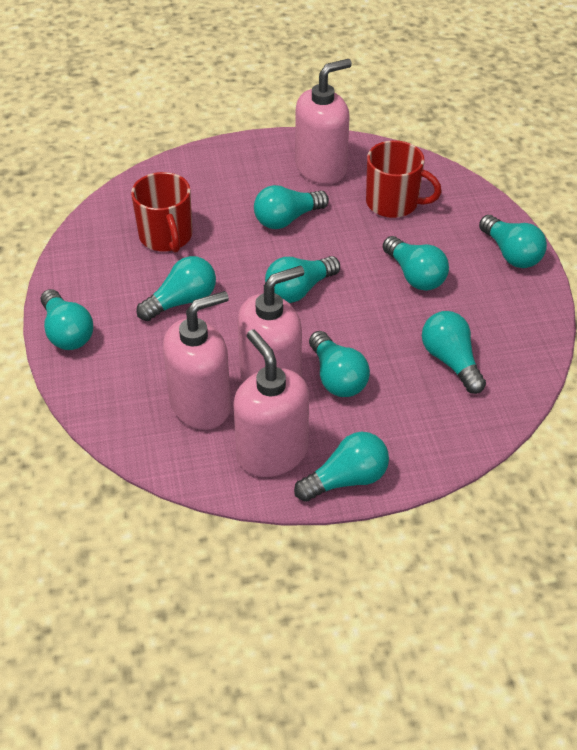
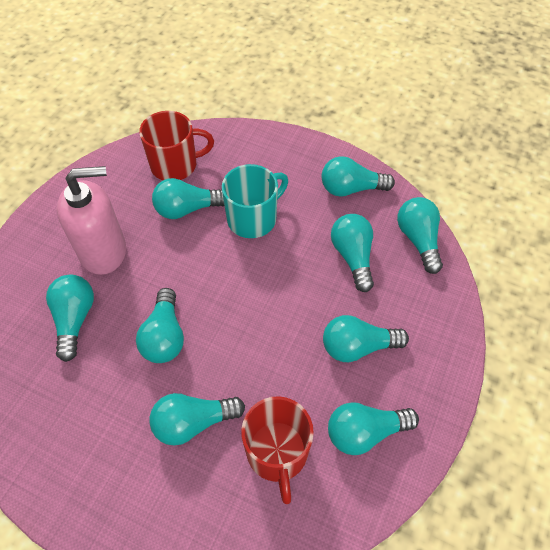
pink soap dispenser: 4 -> 1
turquoise mug: 0 -> 1

